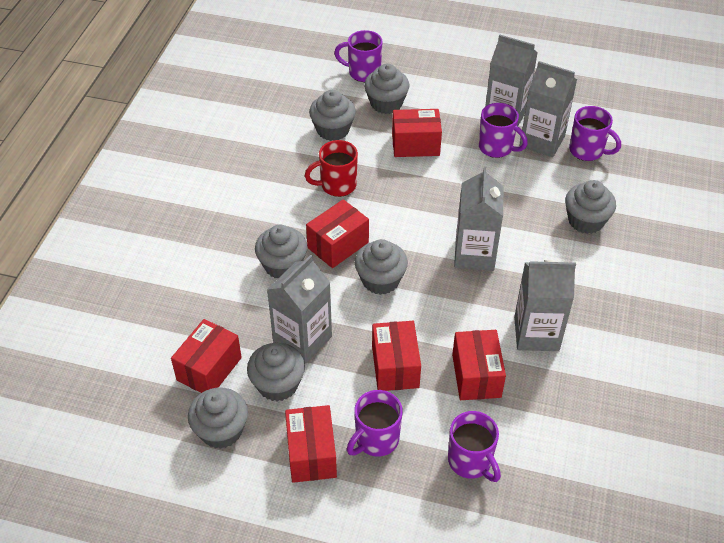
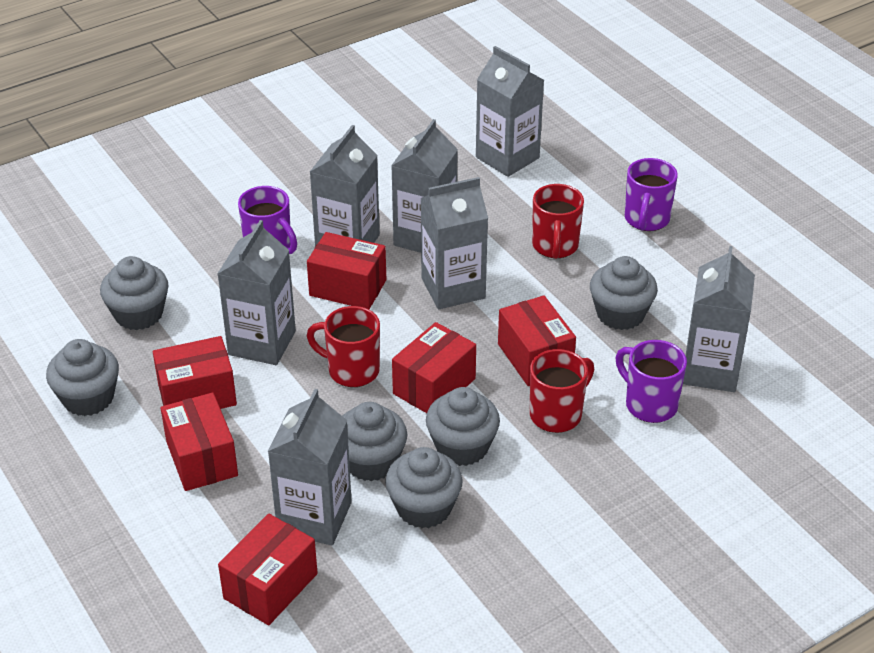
grey carton: 5 -> 7
grey cupcake: 7 -> 6
purple mug: 5 -> 3
red mug: 1 -> 3

